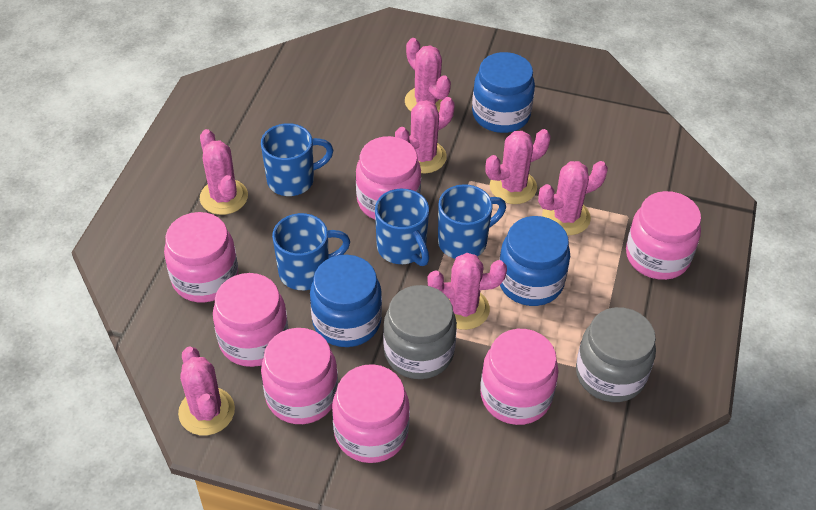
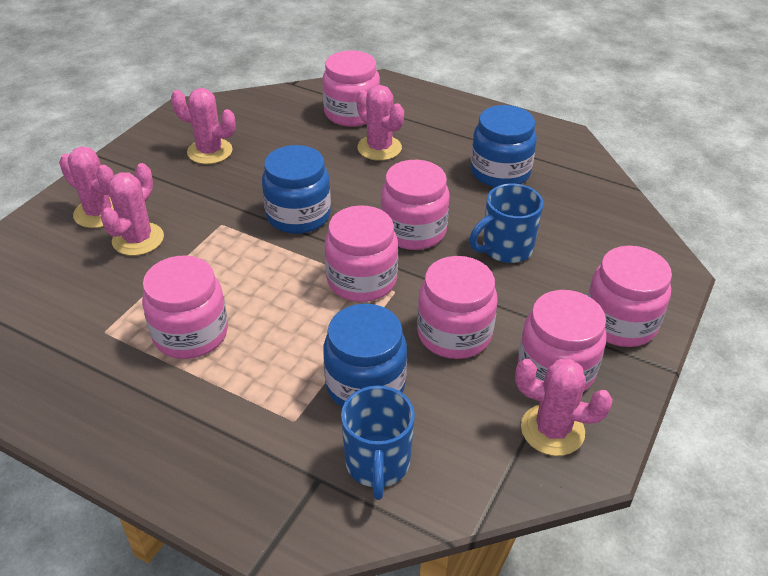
blue mug: 4 -> 2
grey jar: 2 -> 0
pink cactus: 7 -> 5

